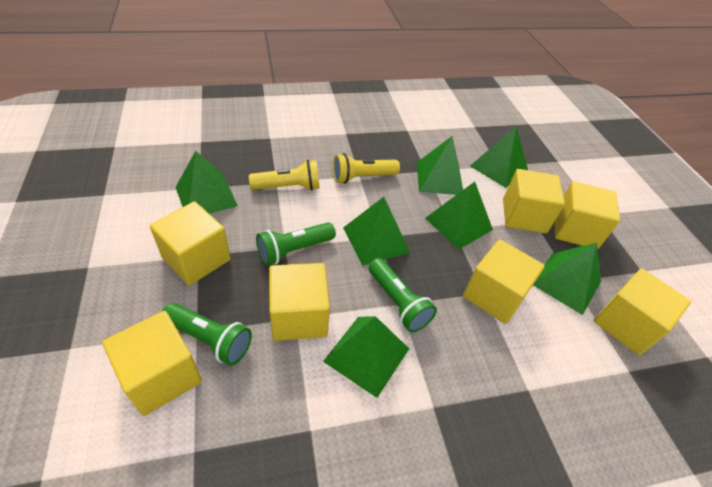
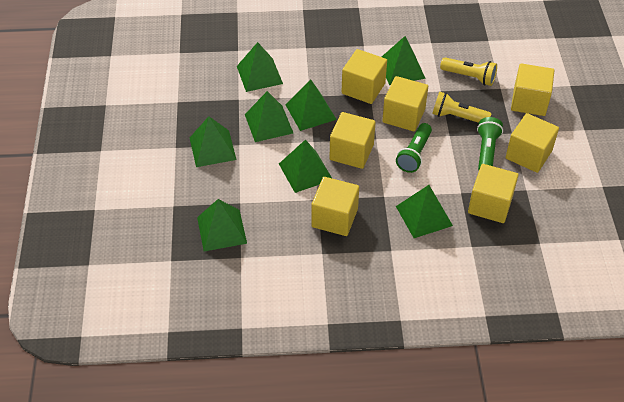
green flashlight: 3 -> 2
green pyramid: 7 -> 8

